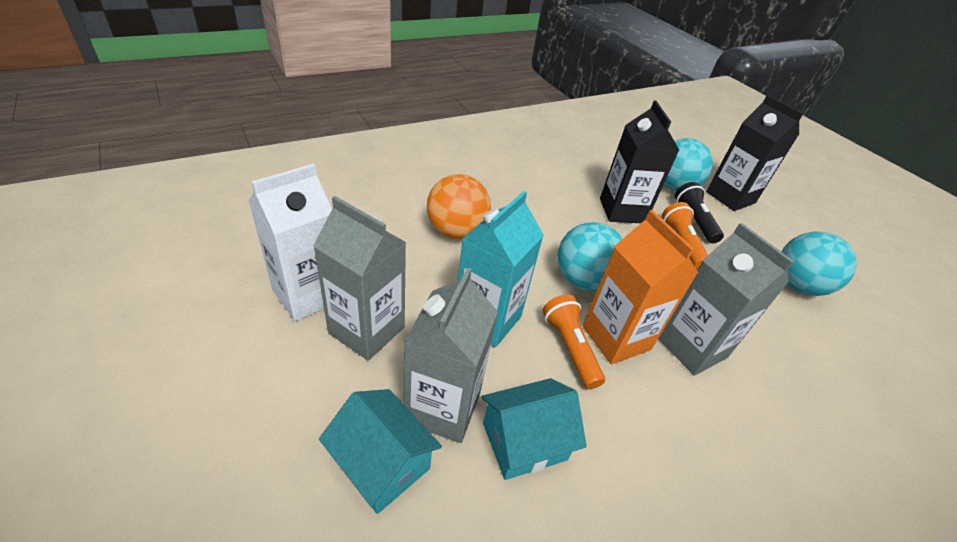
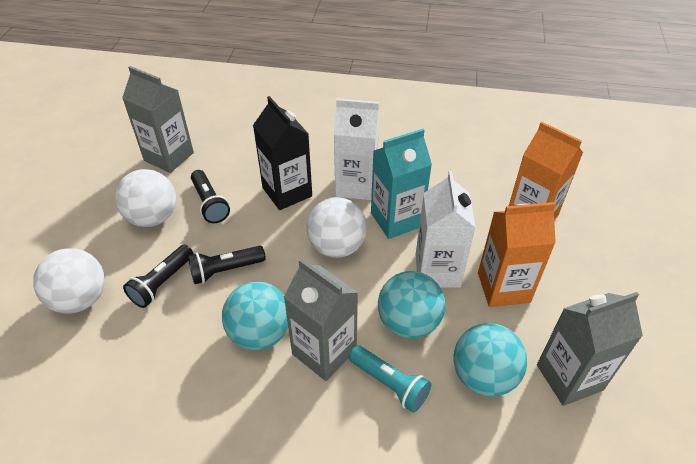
black carton: 2 -> 1
black flashlight: 1 -> 3
orange ball: 1 -> 0
orange carton: 1 -> 2
orange flashlight: 2 -> 0
turquoise flashlight: 0 -> 1
turquoise house: 2 -> 0
white ball: 0 -> 3
white carton: 1 -> 2

